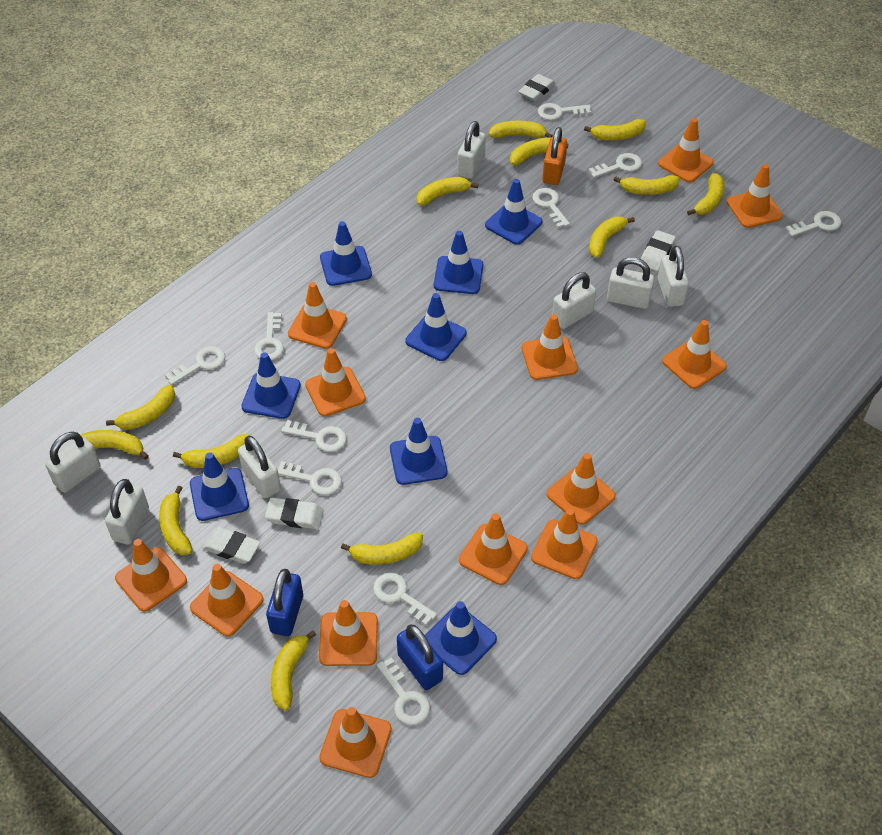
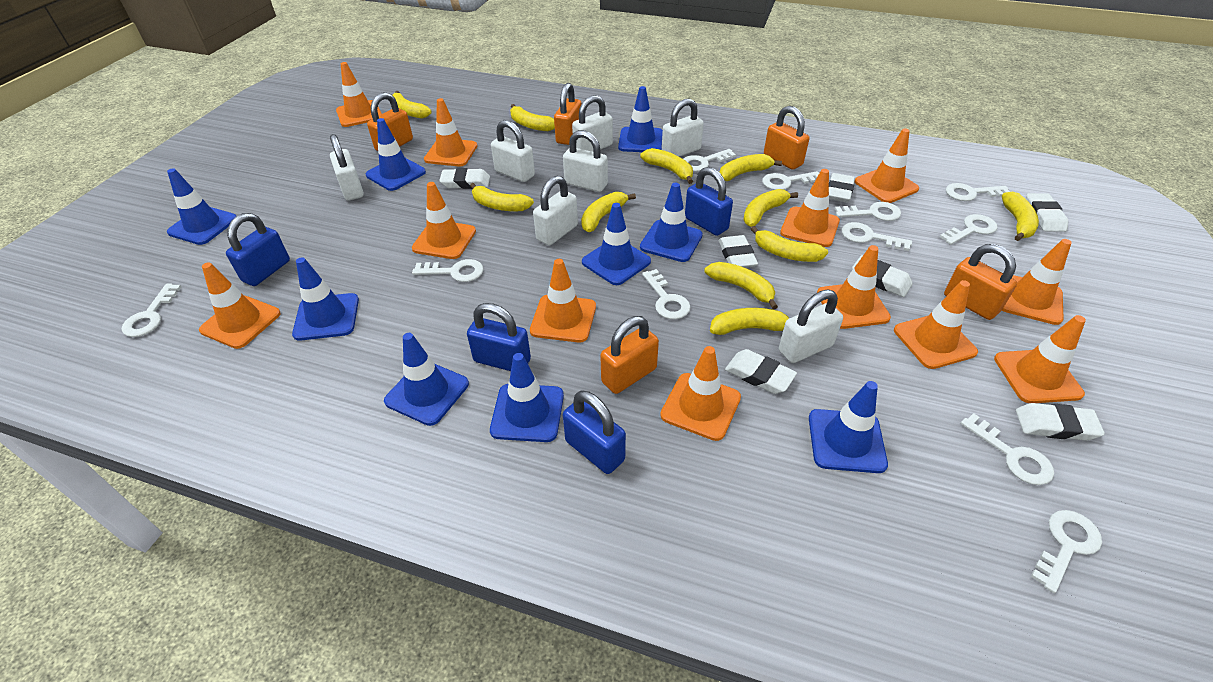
blue padlock: 2 -> 4
blue traffic cone: 8 -> 9
orange padlock: 1 -> 5
orange traffic cone: 13 -> 12
white eraser: 4 -> 7
white key: 10 -> 11
yellow banana: 13 -> 11

